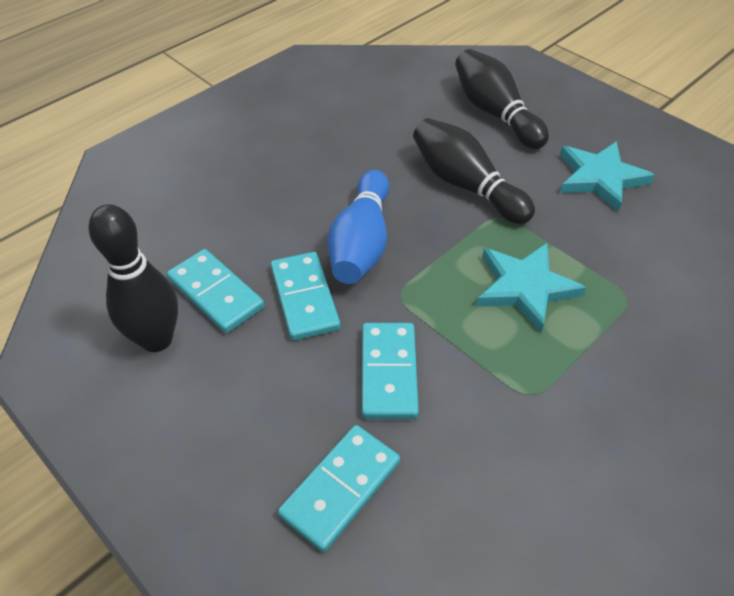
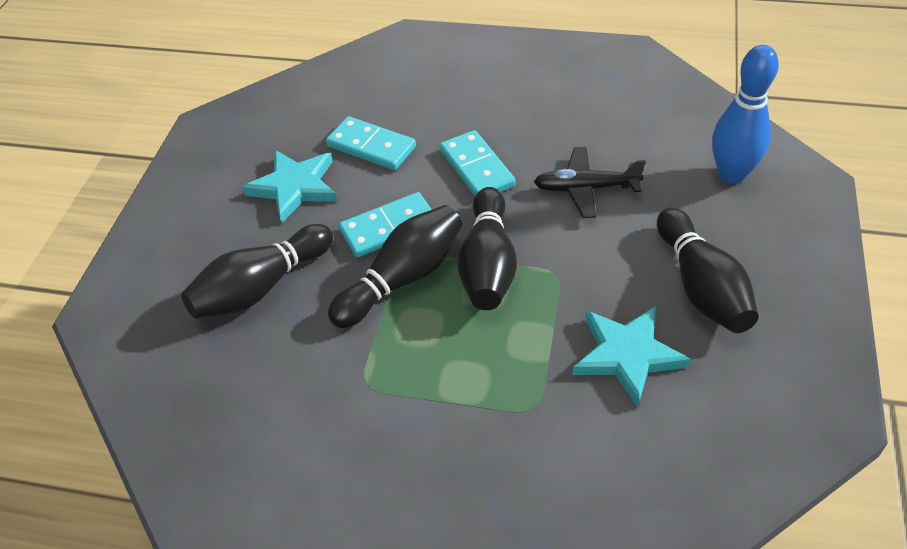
black bowling pin: 3 -> 4
black plane: 0 -> 1
turquoise domino: 4 -> 3

